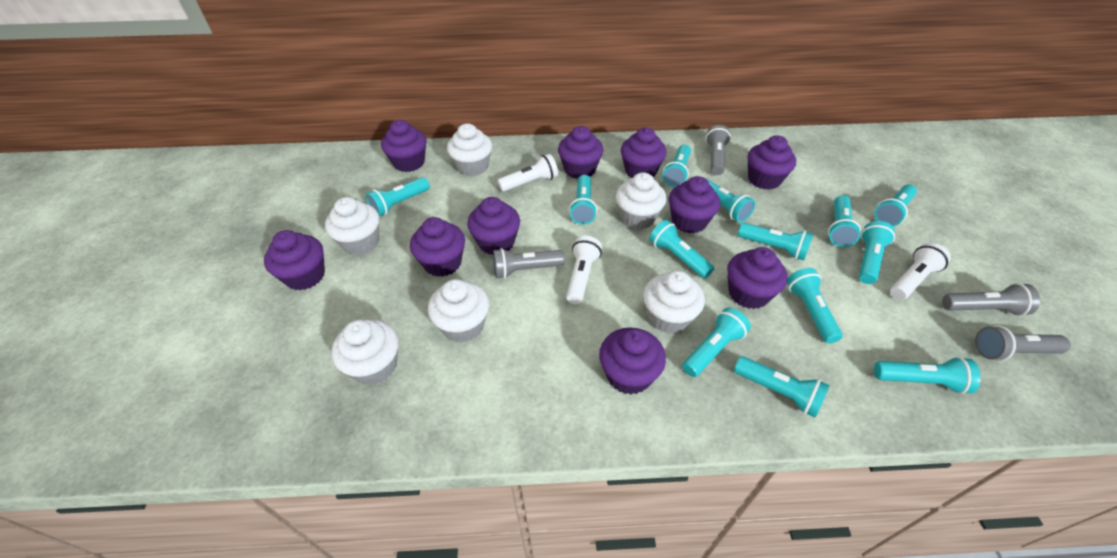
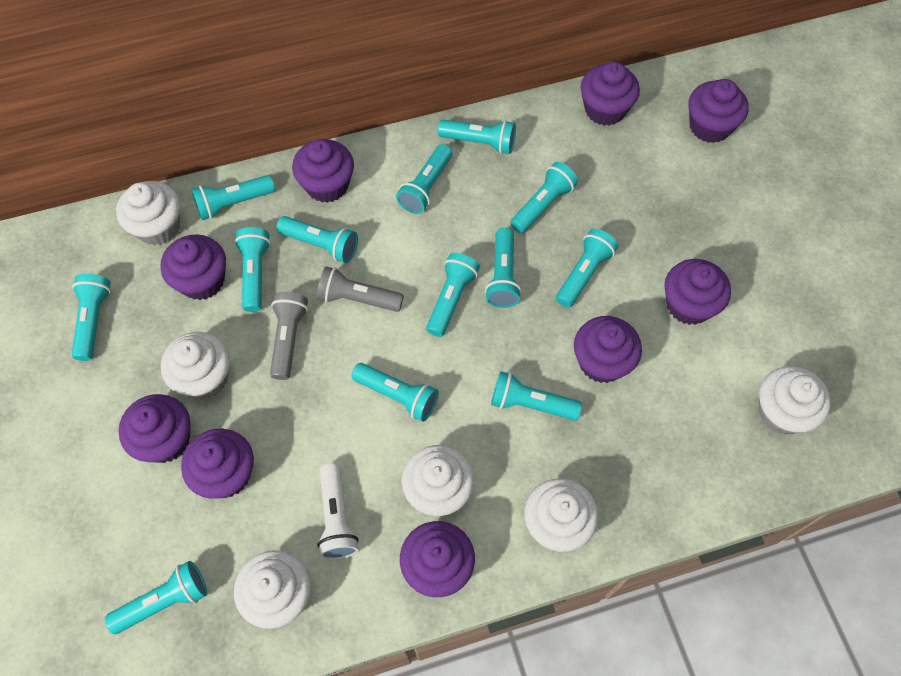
grey flashlight: 4 -> 2
purple cupcake: 10 -> 9
white flashlight: 3 -> 1

